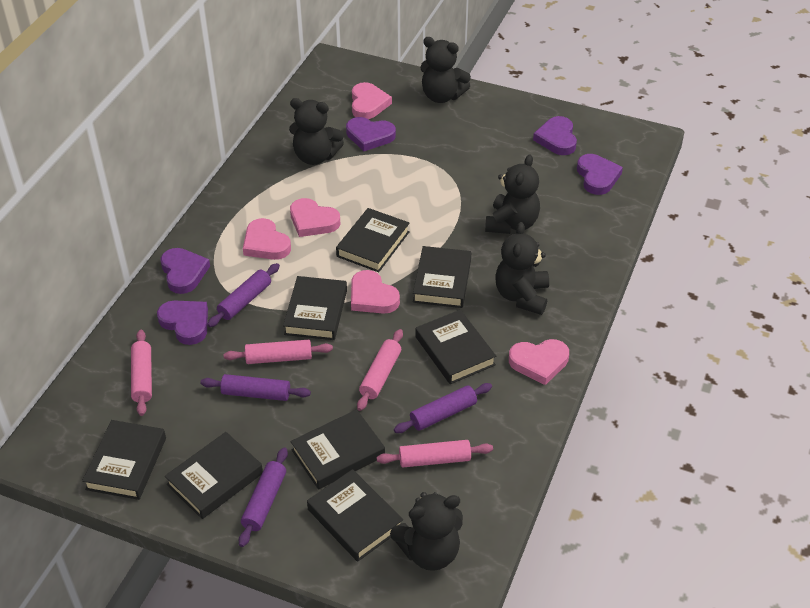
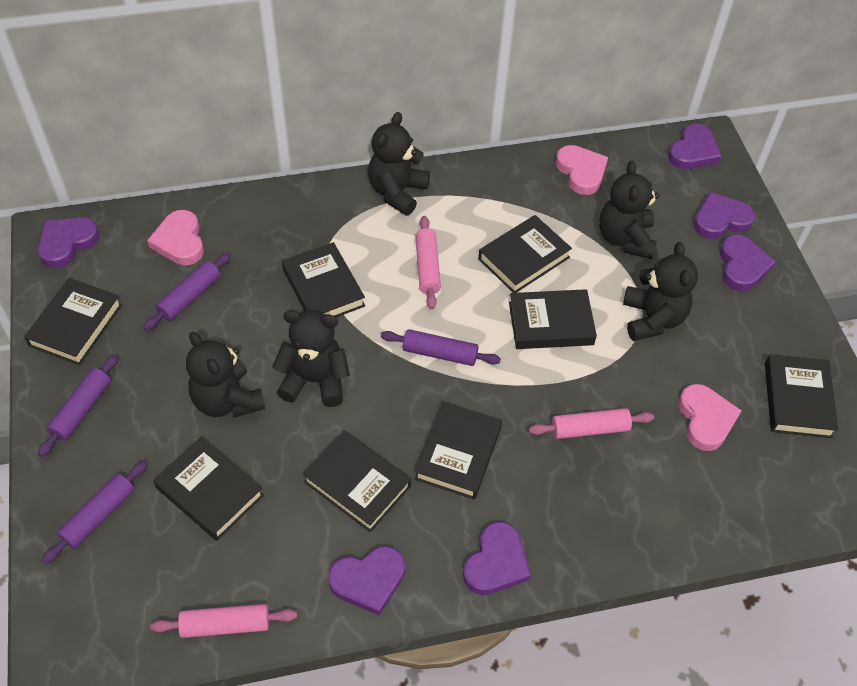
pink heart: 5 -> 3
pink rolling pin: 4 -> 3
purple heart: 5 -> 6

